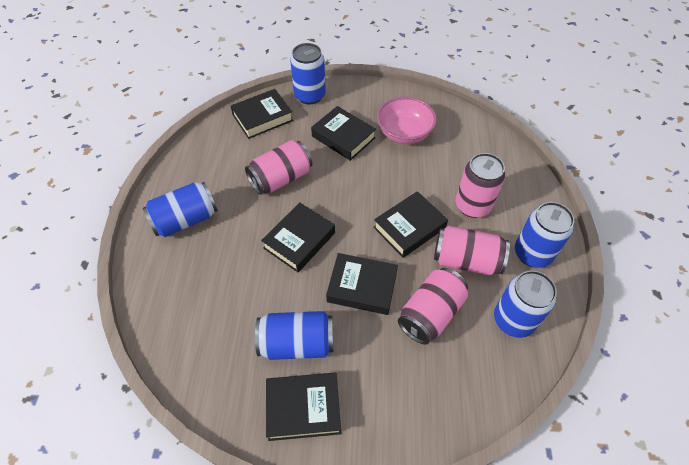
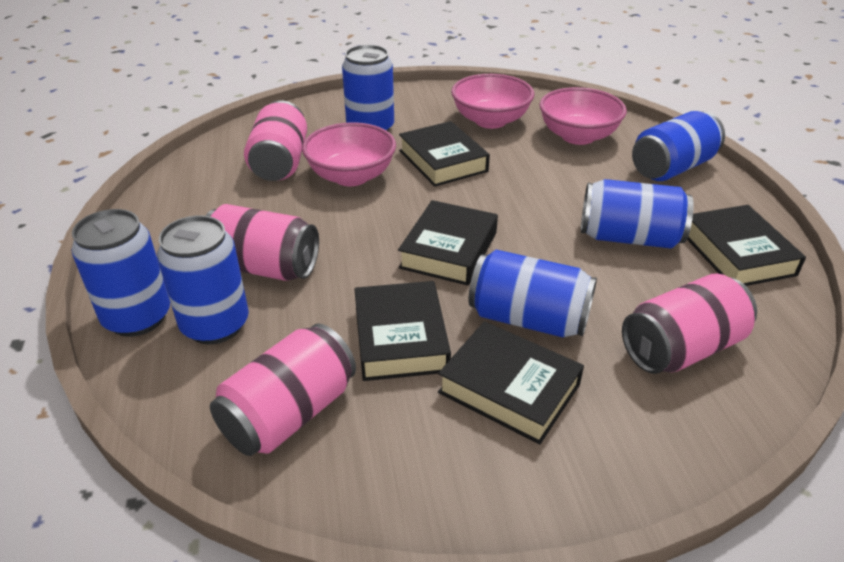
black book: 6 -> 5
blue can: 5 -> 6
pink bowl: 1 -> 3

